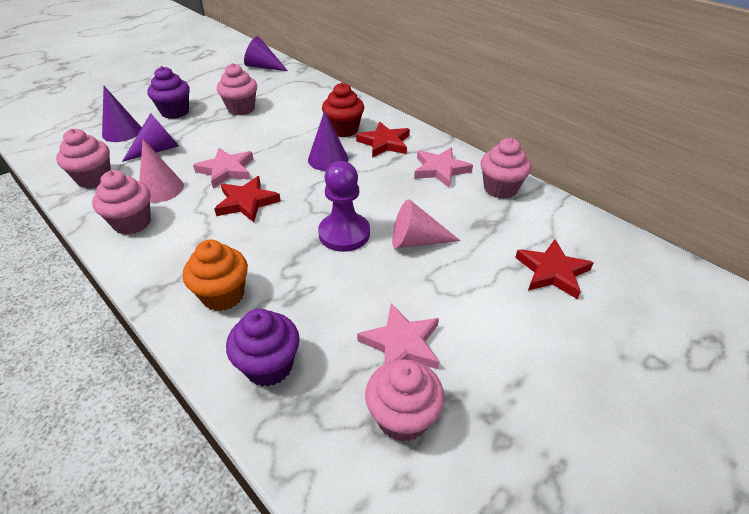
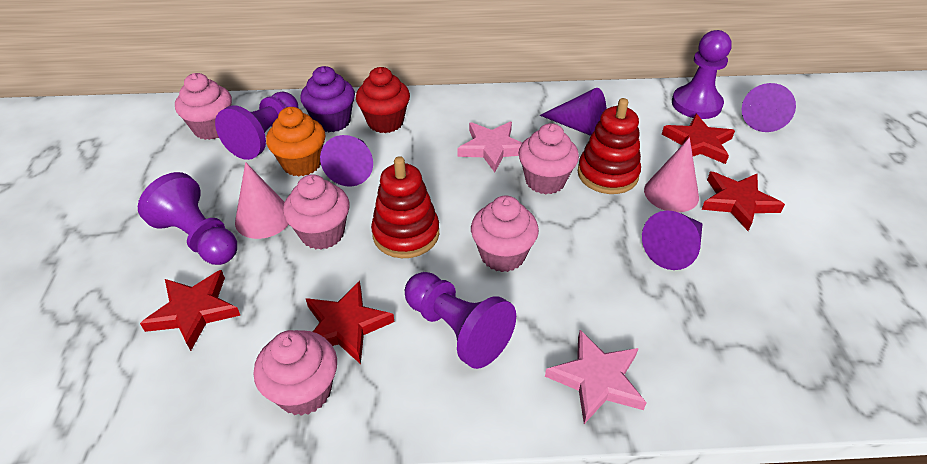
pink star: 3 -> 2
purple cupcake: 2 -> 1
purple pawn: 1 -> 4
red stacking toy: 0 -> 2
red star: 3 -> 4

